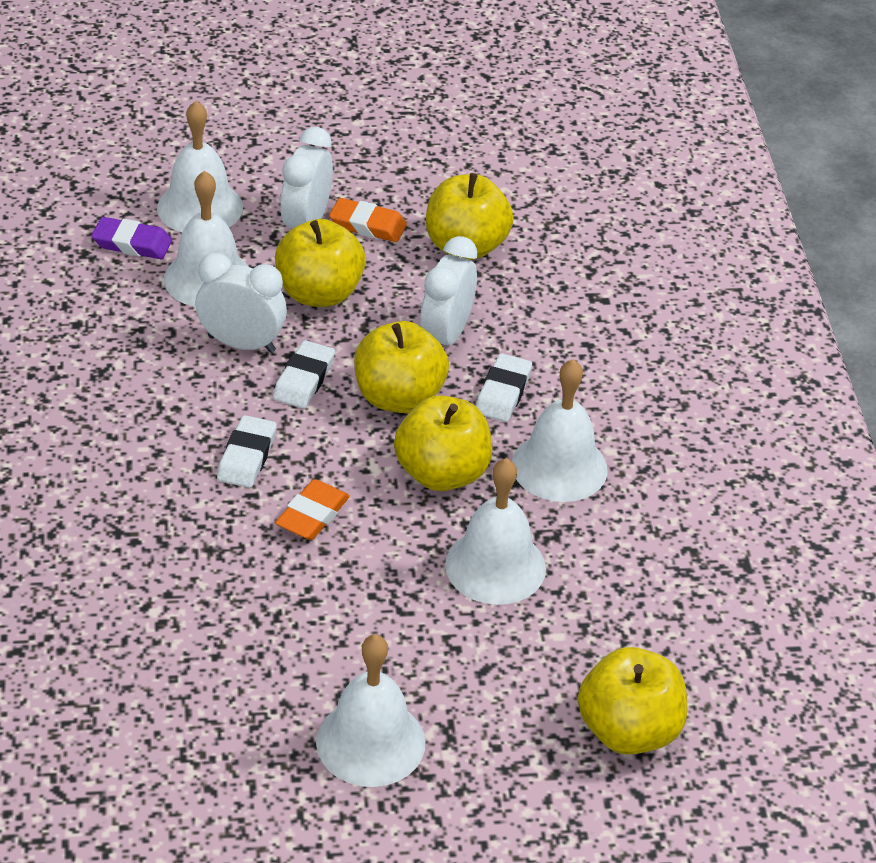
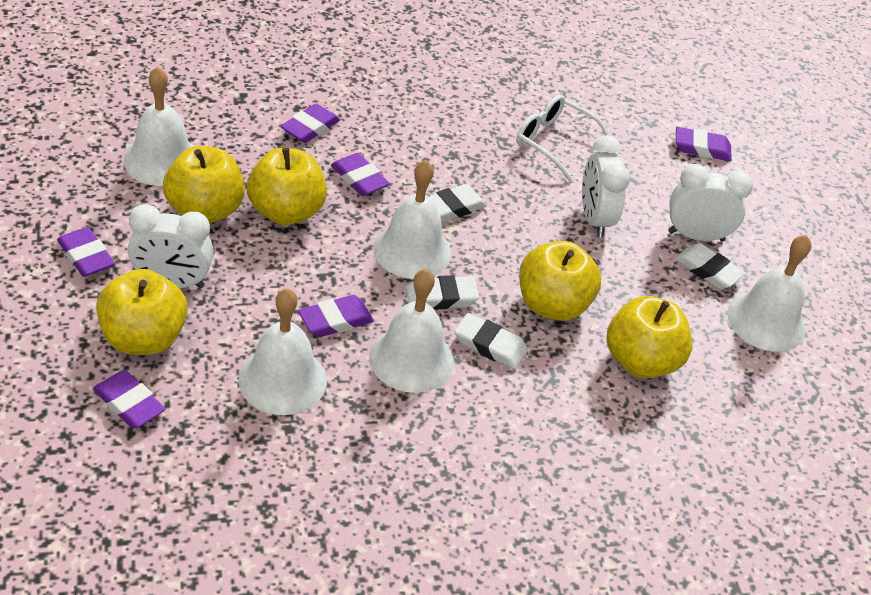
orange eraser: 2 -> 0
purple eraser: 1 -> 6
white eraser: 3 -> 4
white glasses: 0 -> 1

